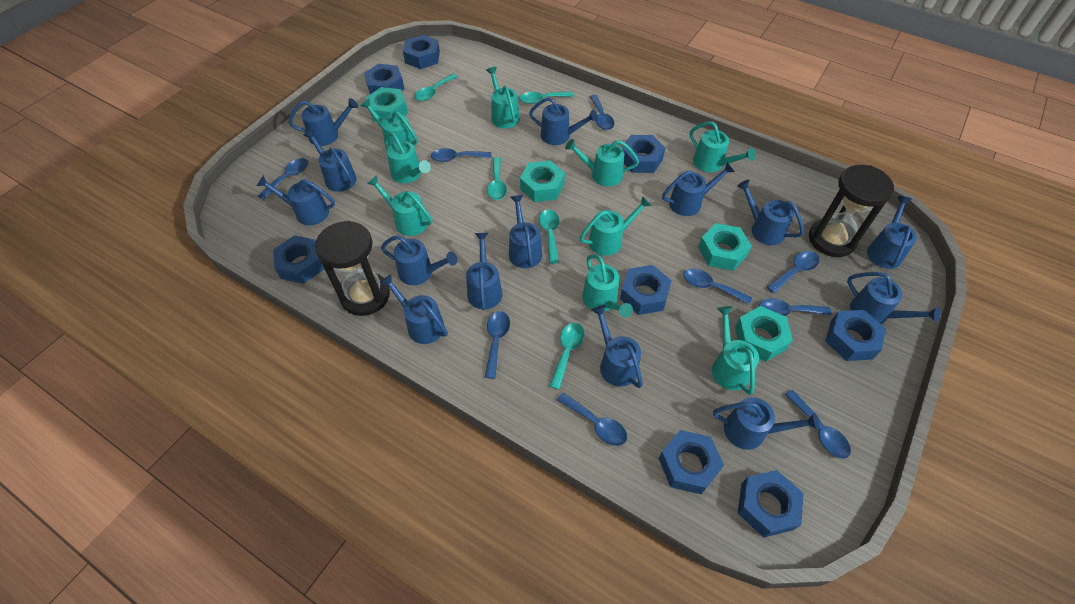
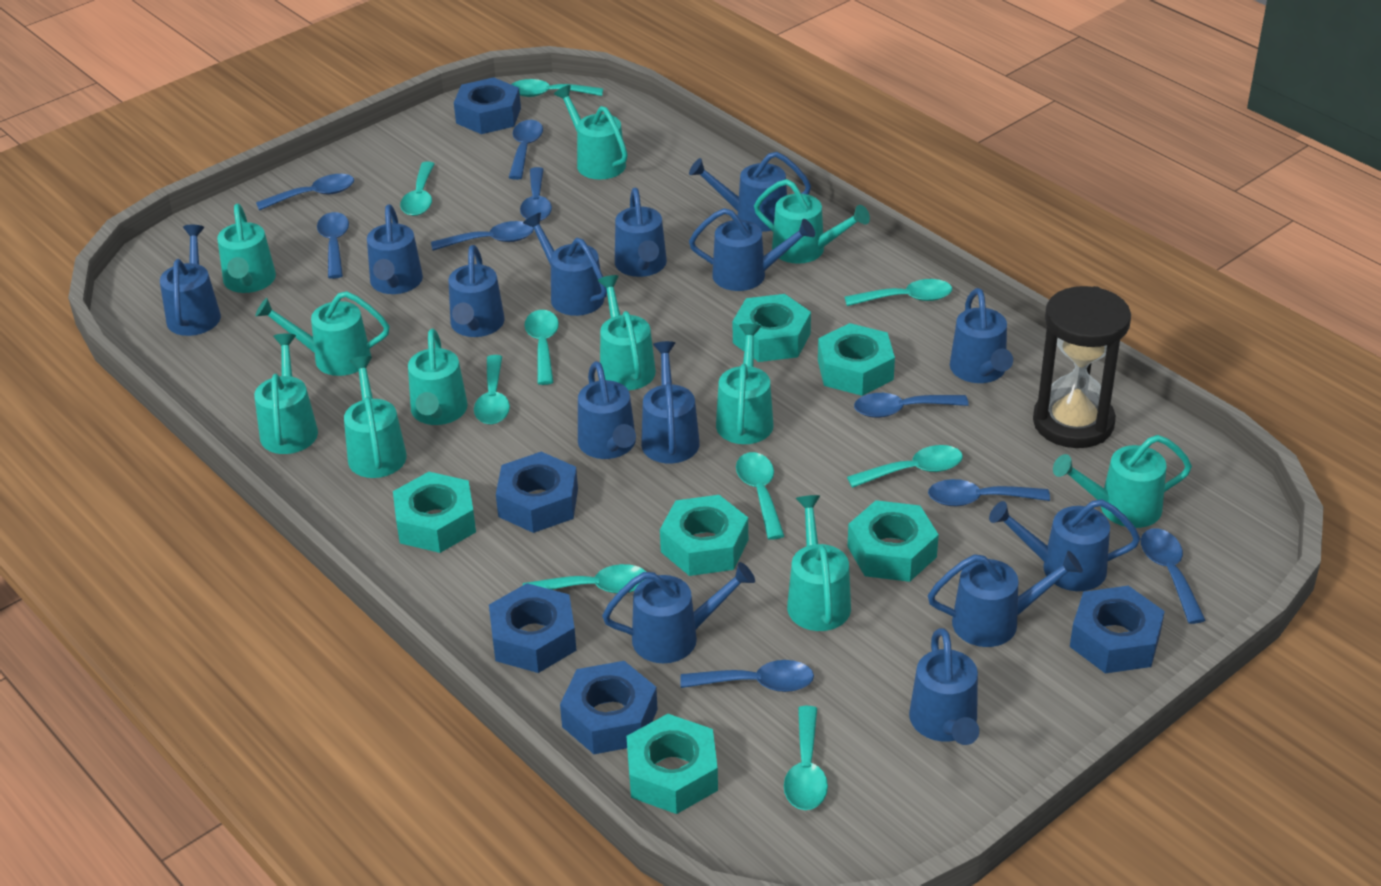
black hourglass: 2 -> 1
blue nut: 8 -> 5
turquoise nut: 4 -> 6
turquoise spoon: 5 -> 9
turquoise watering can: 9 -> 11

